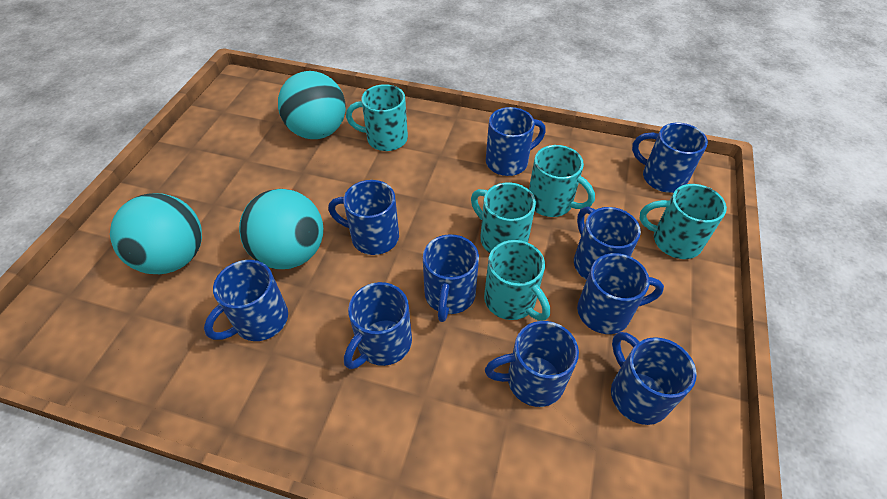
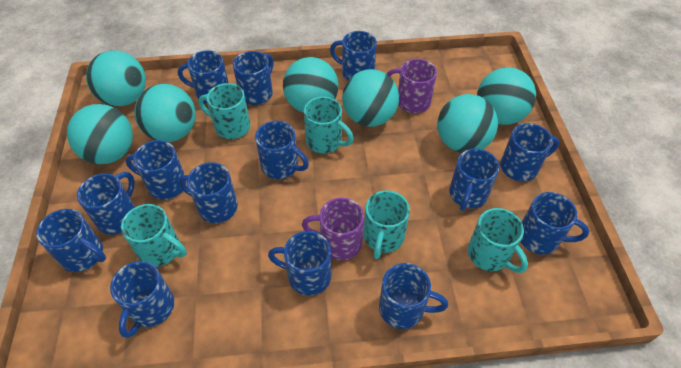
blue mug: 10 -> 14
purple mug: 0 -> 2
turquoise ball: 3 -> 7

